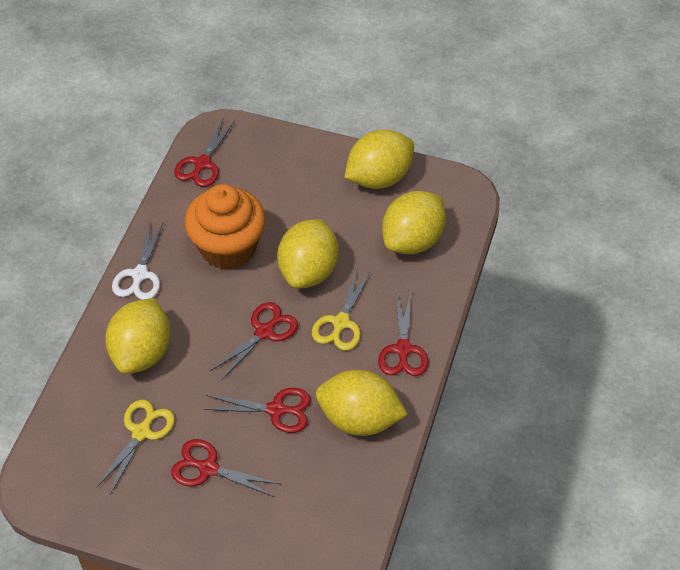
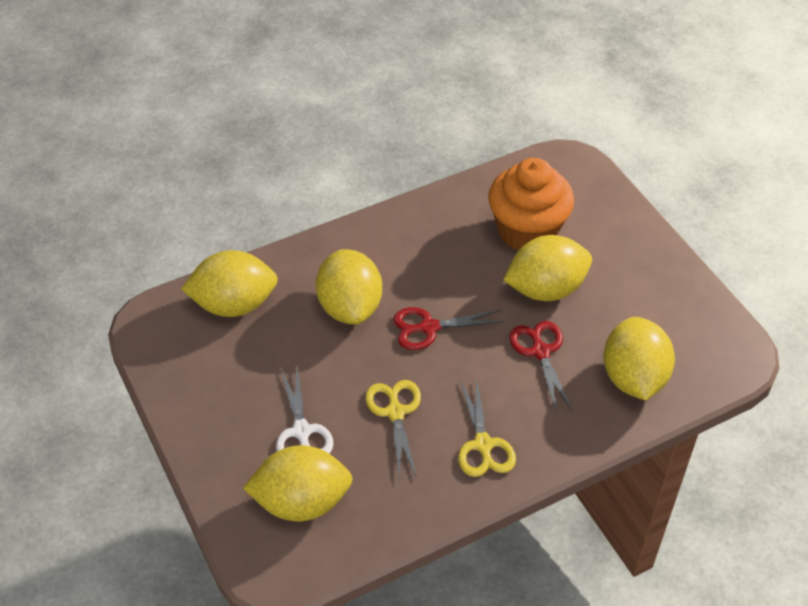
red scissors: 5 -> 2

